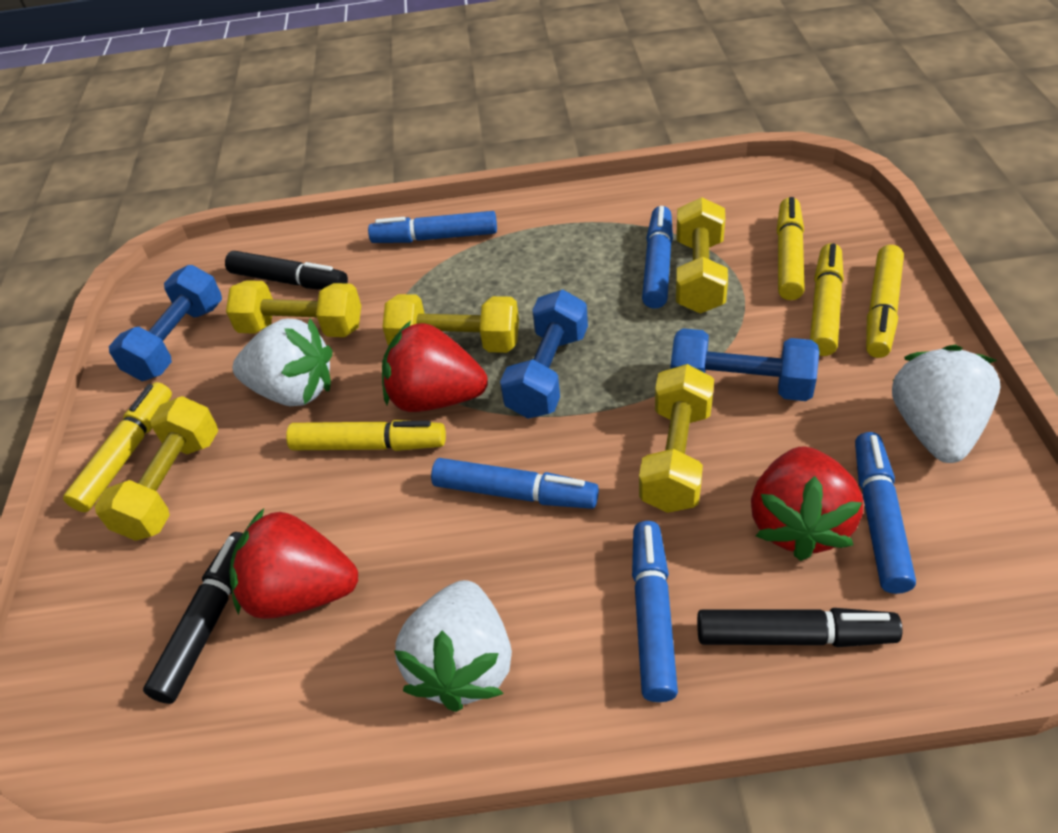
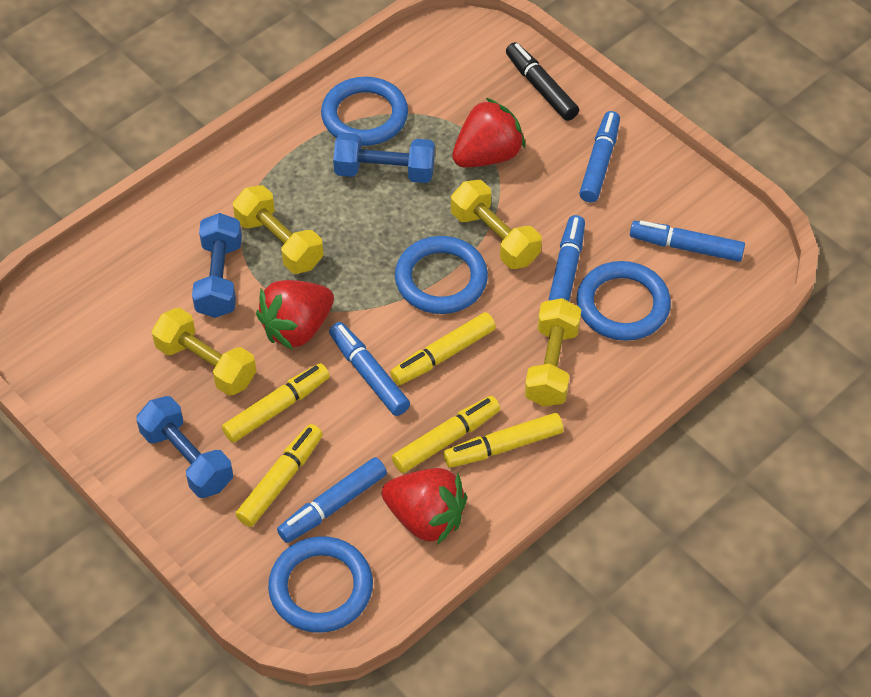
black marker: 3 -> 1
blue ring: 0 -> 4
white strawberry: 3 -> 0
yellow dumbbell: 5 -> 4

